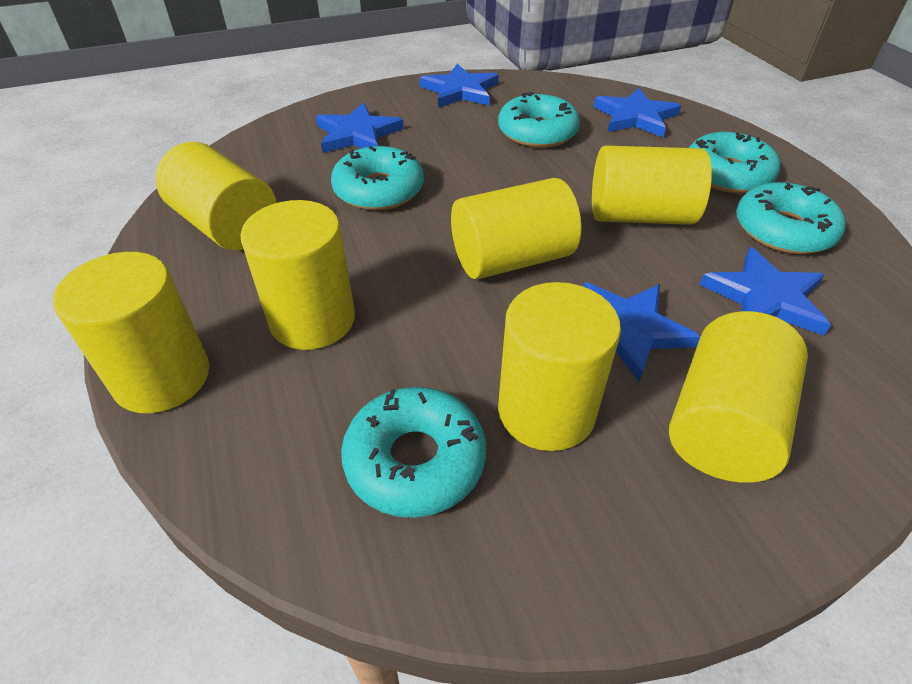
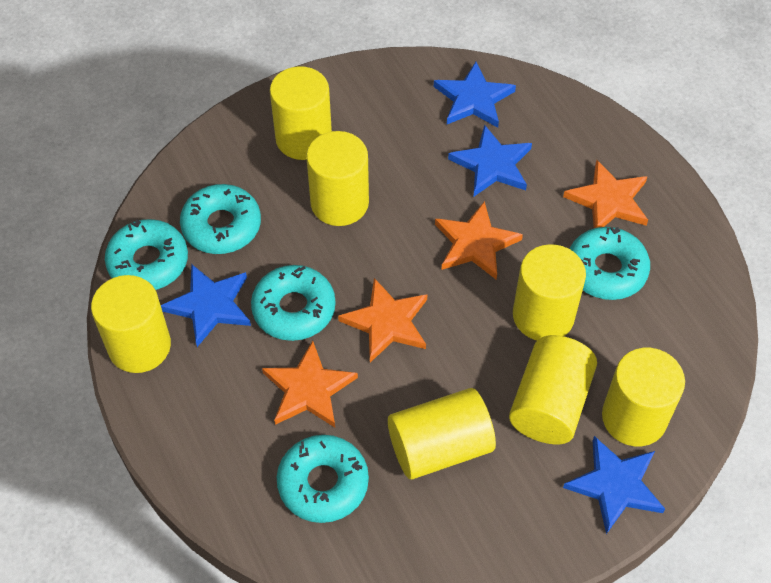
blue star: 5 -> 4
orange star: 0 -> 4

